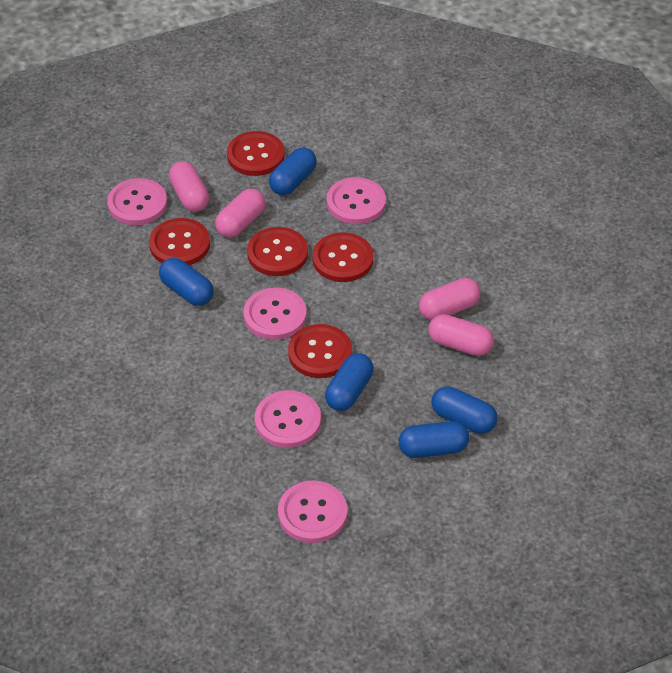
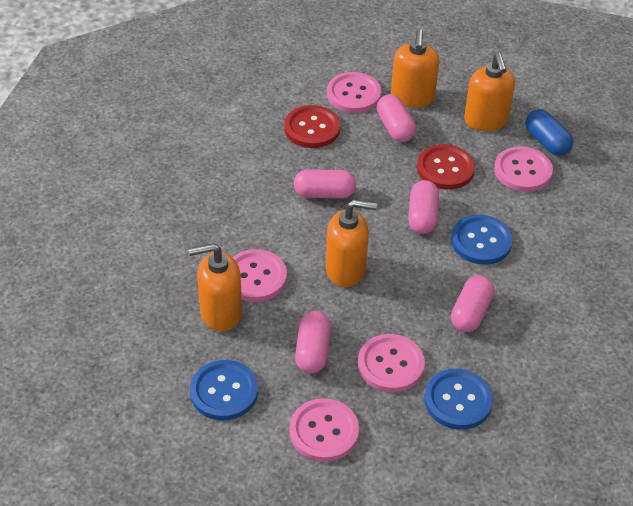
blue button: 0 -> 3
blue capsule: 5 -> 1
orange soap dispenser: 0 -> 4
pink capsule: 4 -> 5
red button: 5 -> 2

